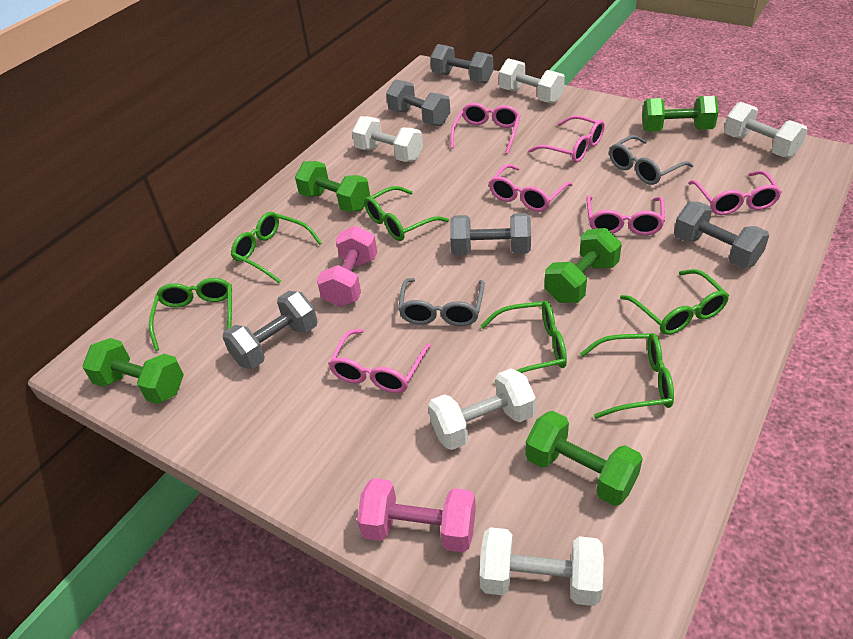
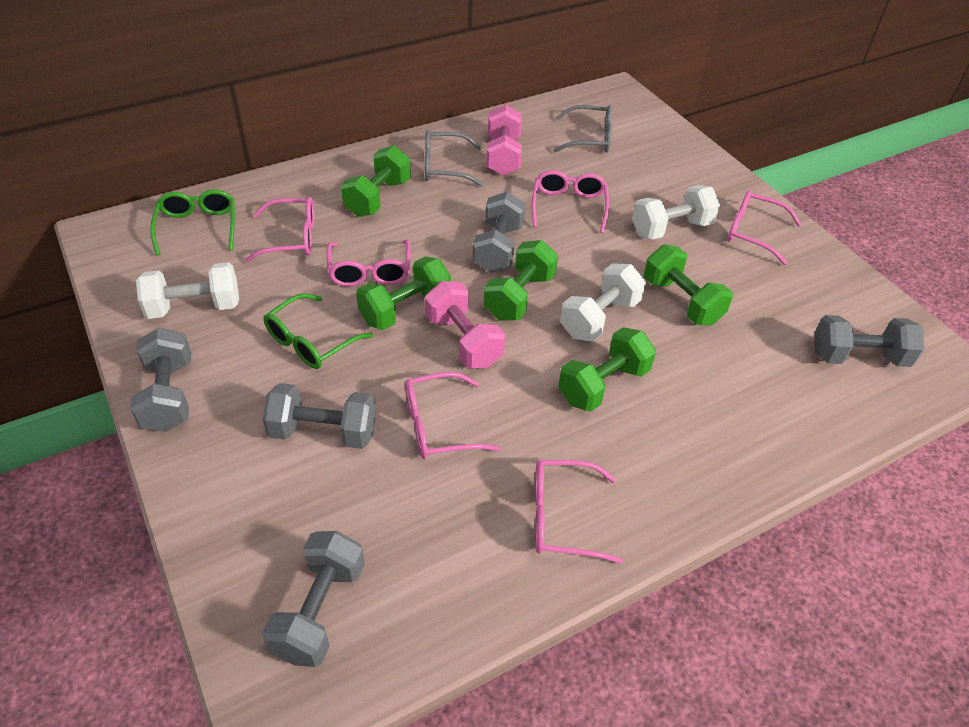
green glasses: 6 -> 2
white dumbbell: 5 -> 3

